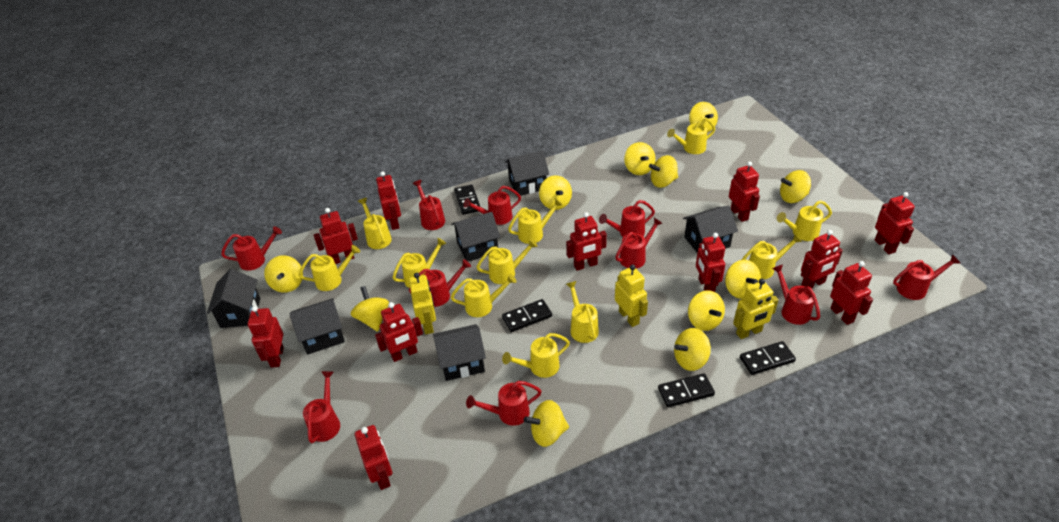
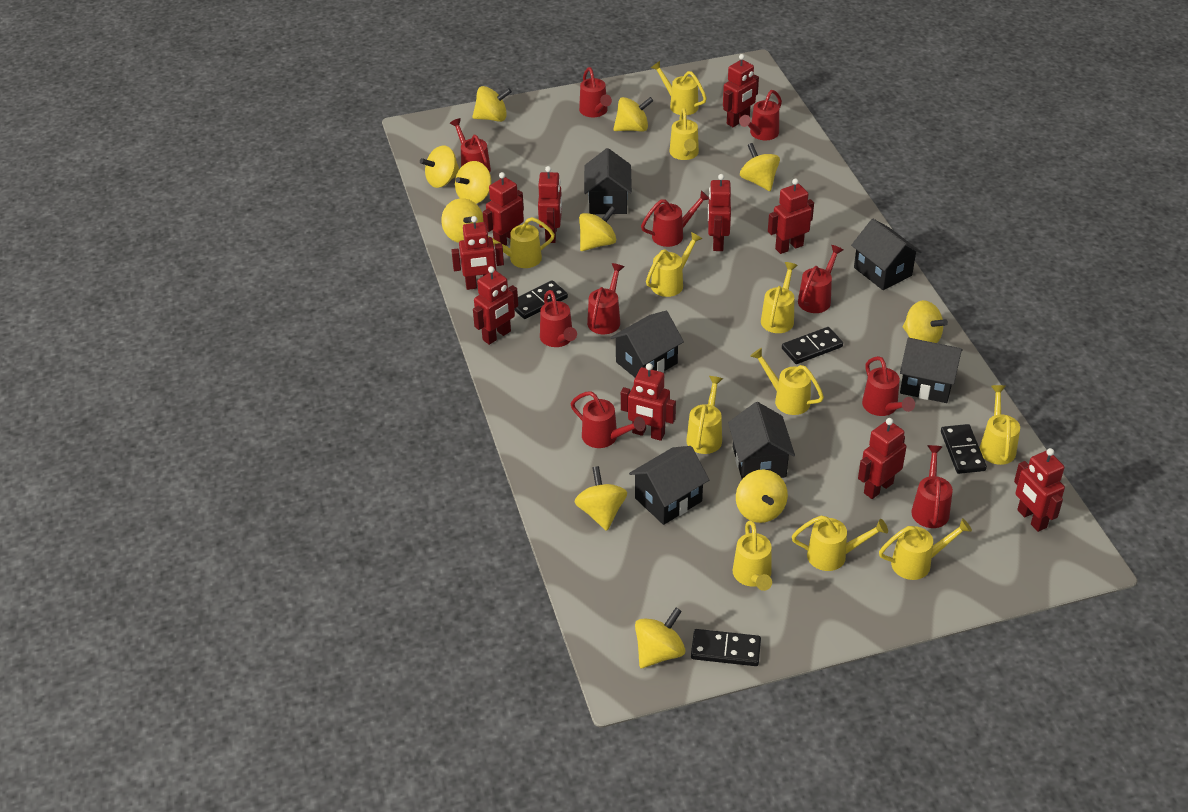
red robot: 11 -> 10
yellow robot: 3 -> 0

